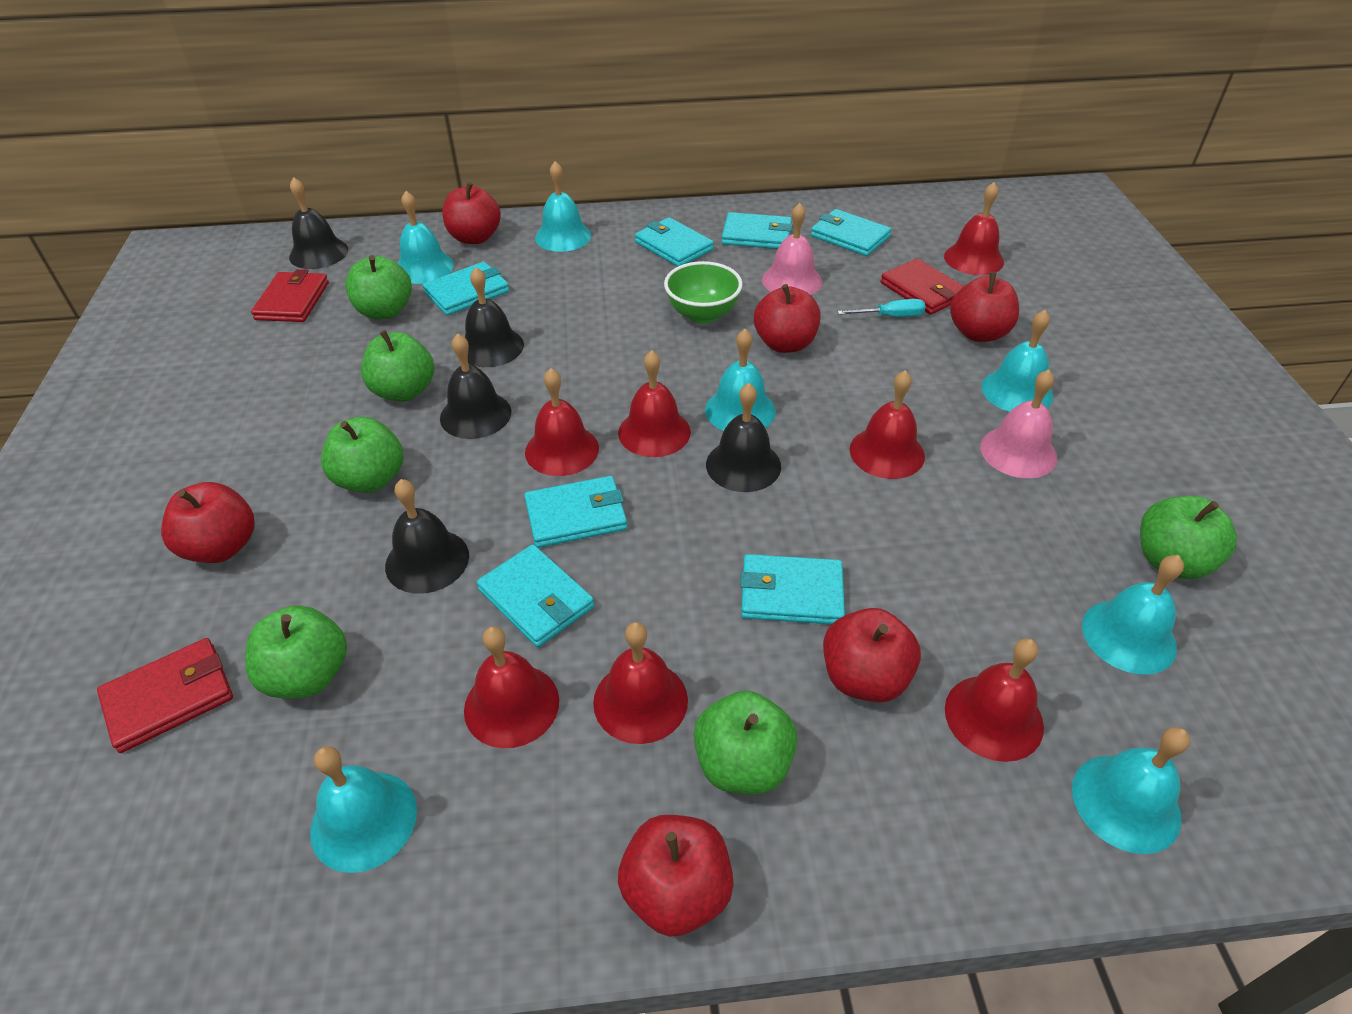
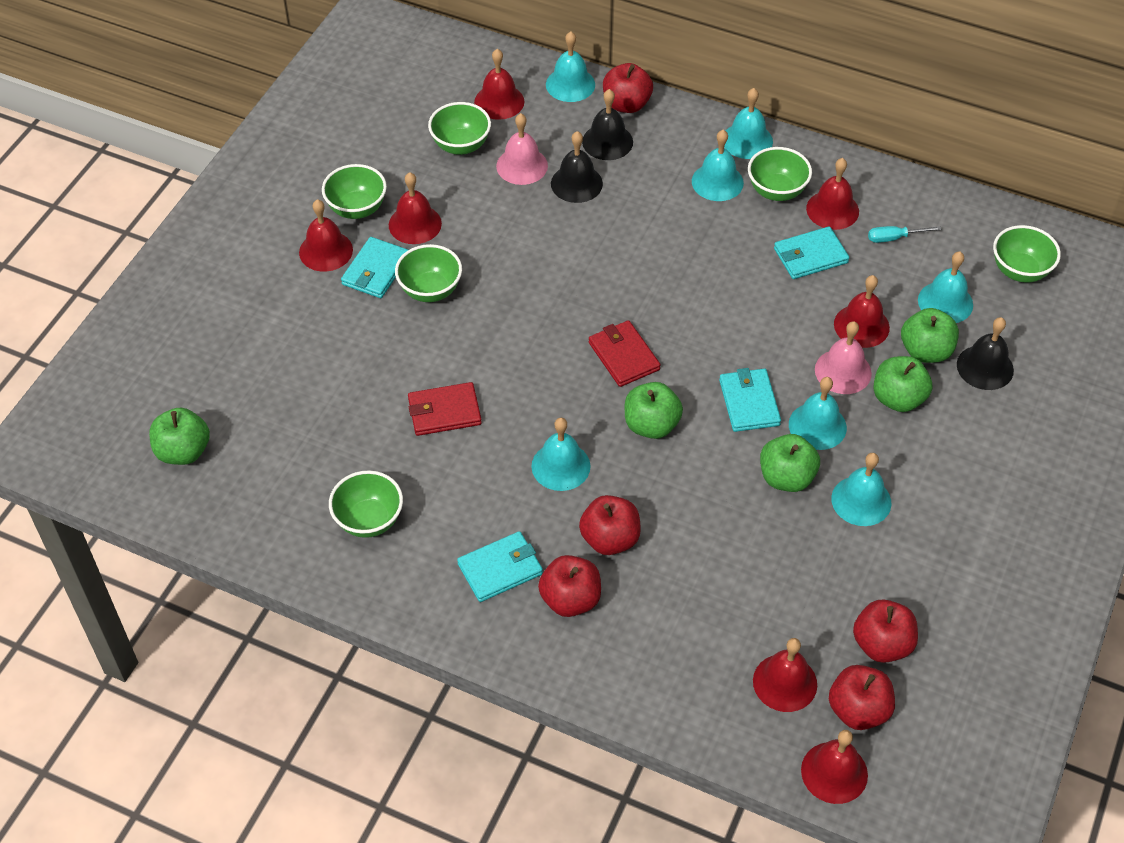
black bell: 5 -> 3
green apple: 6 -> 5
green bowl: 1 -> 6
red apple: 6 -> 5
red wallet: 3 -> 2
turquoise wallet: 7 -> 4

